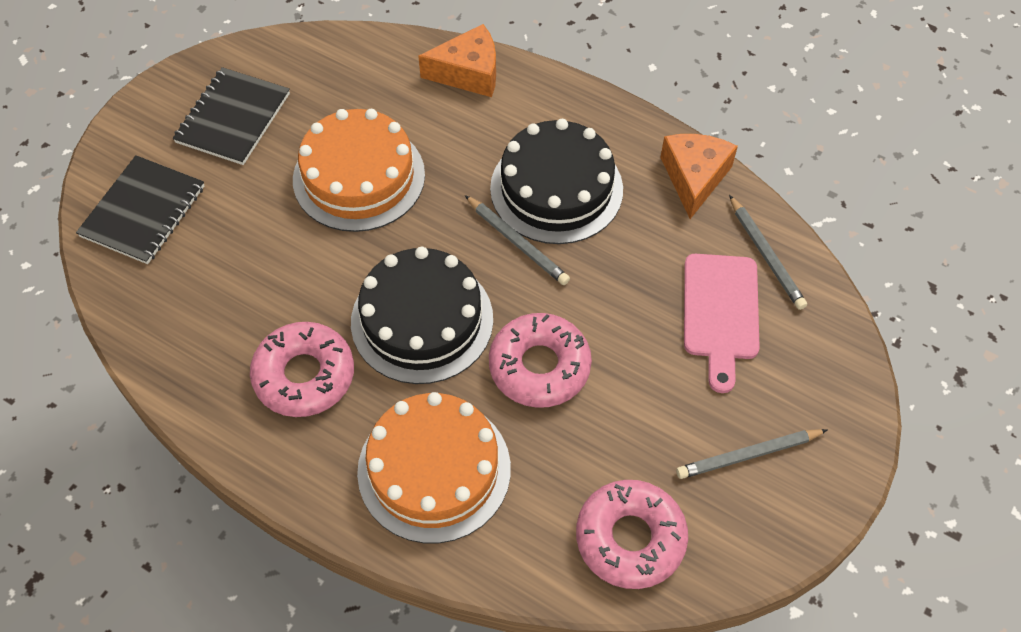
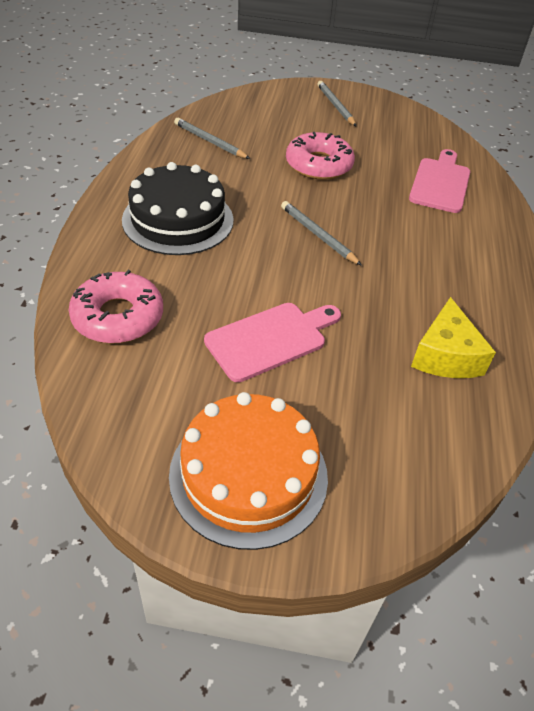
black cake: 2 -> 1
black notebook: 2 -> 0
orange cake: 2 -> 1
orange cheese: 2 -> 0
pink cutting board: 1 -> 2
pink donut: 3 -> 2
yellow cheese: 0 -> 1

